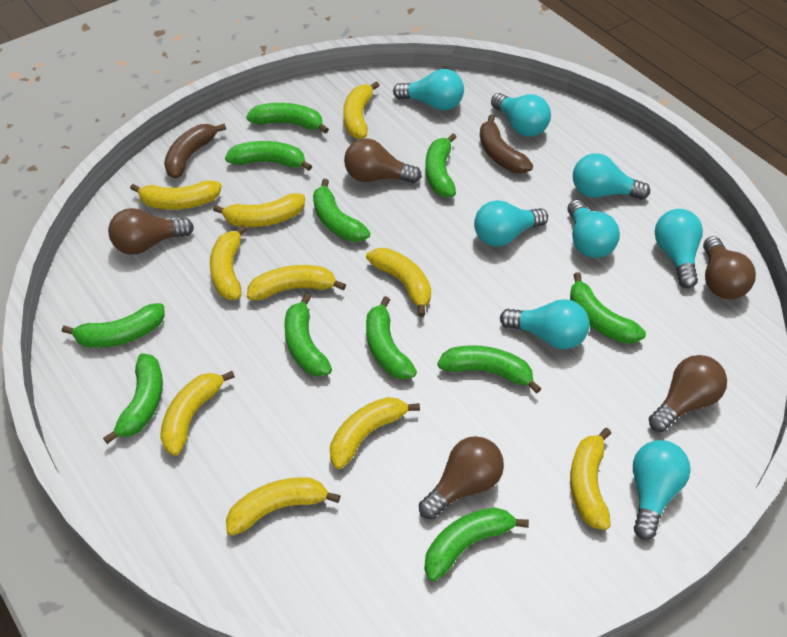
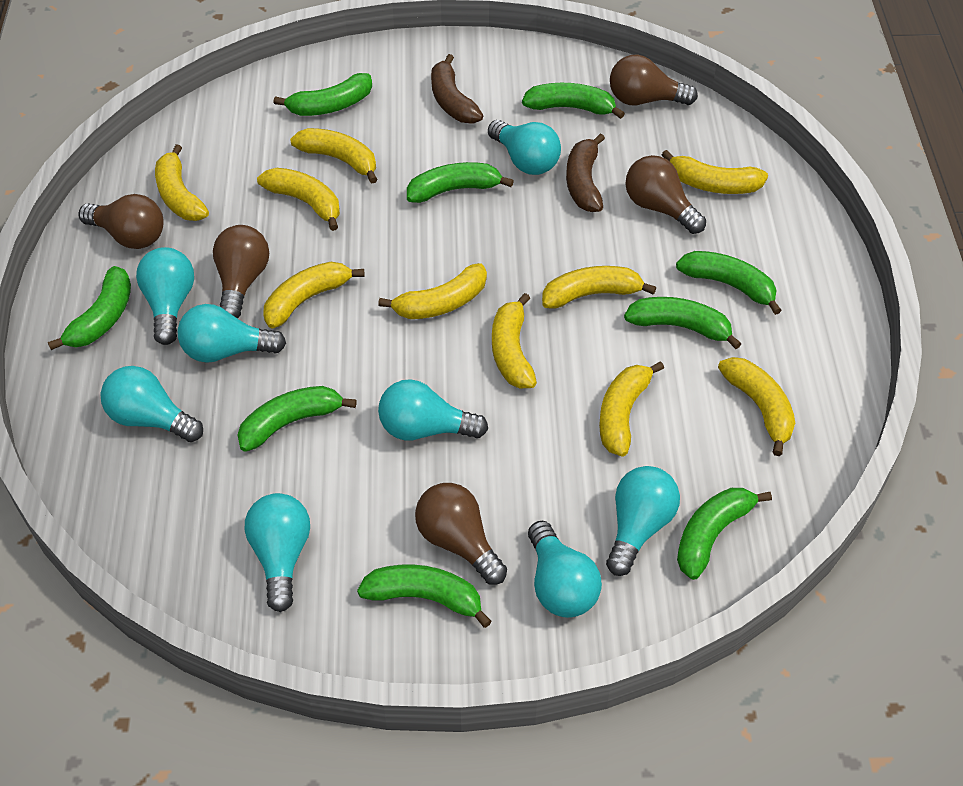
green banana: 11 -> 9

